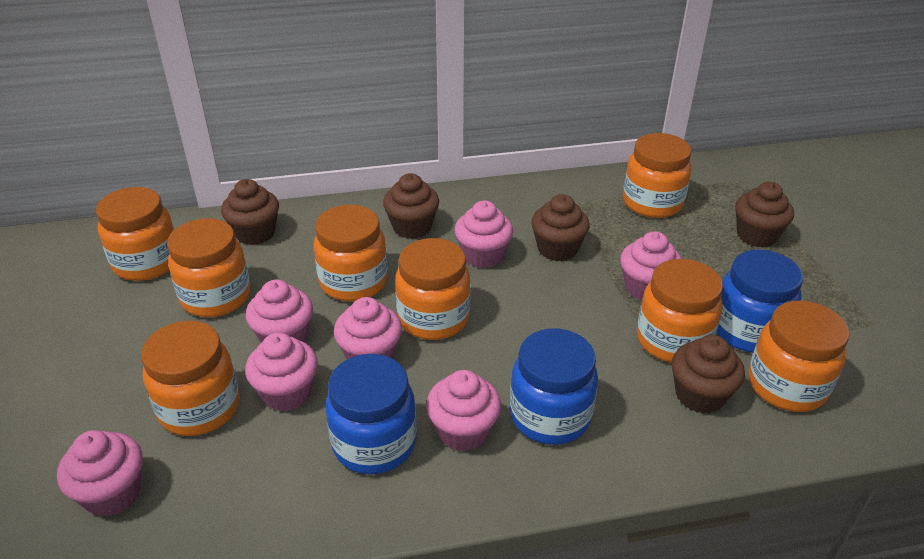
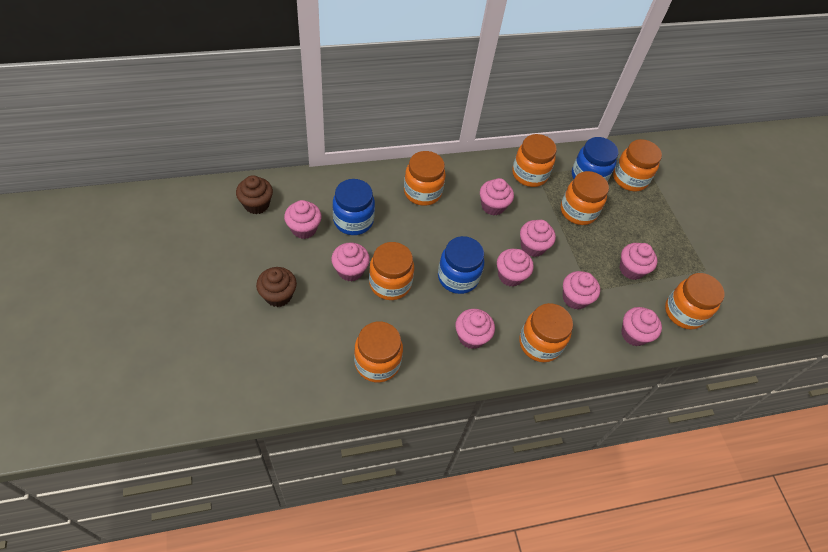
brown cupcake: 5 -> 2
pink cupcake: 7 -> 9

